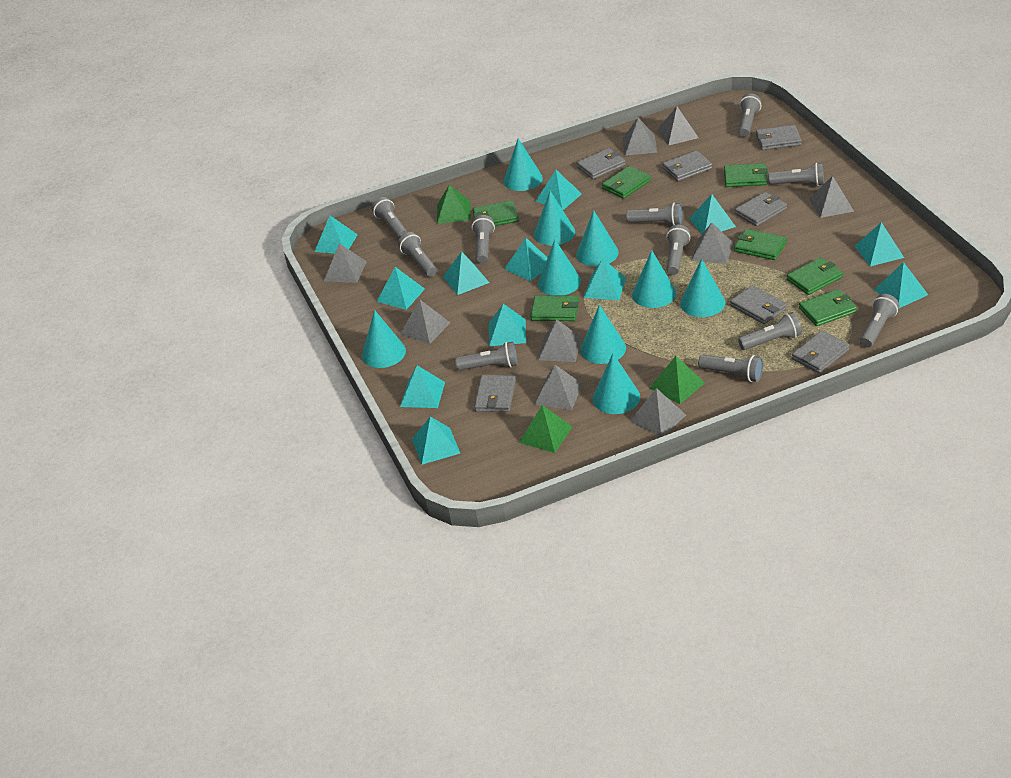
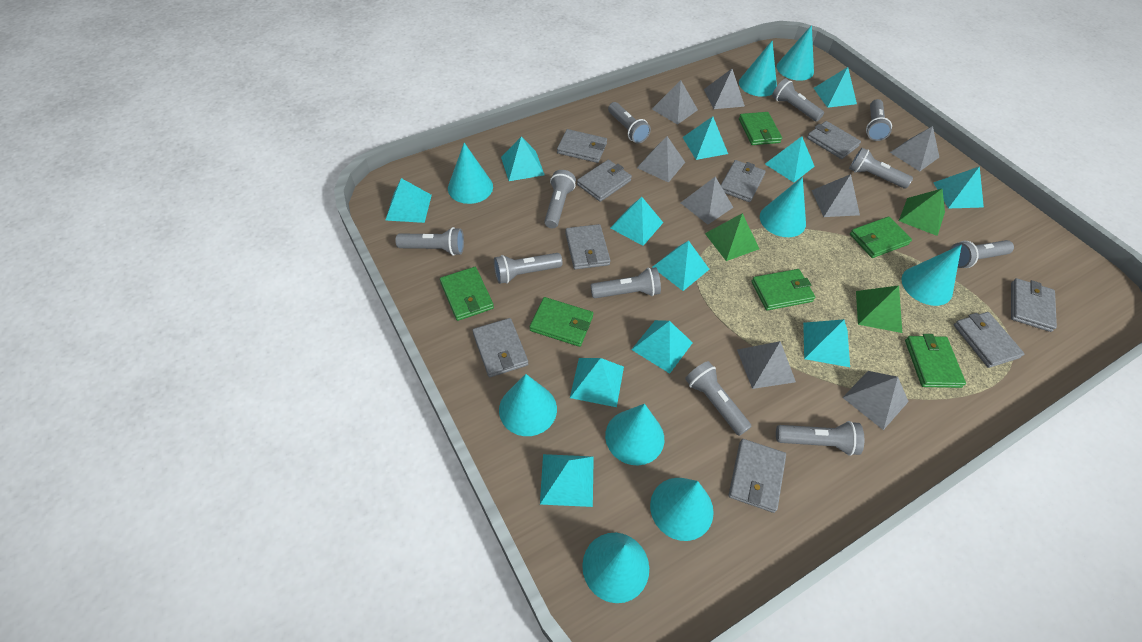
green wallet: 7 -> 6
grey pyramid: 9 -> 8
grey wallet: 7 -> 9

